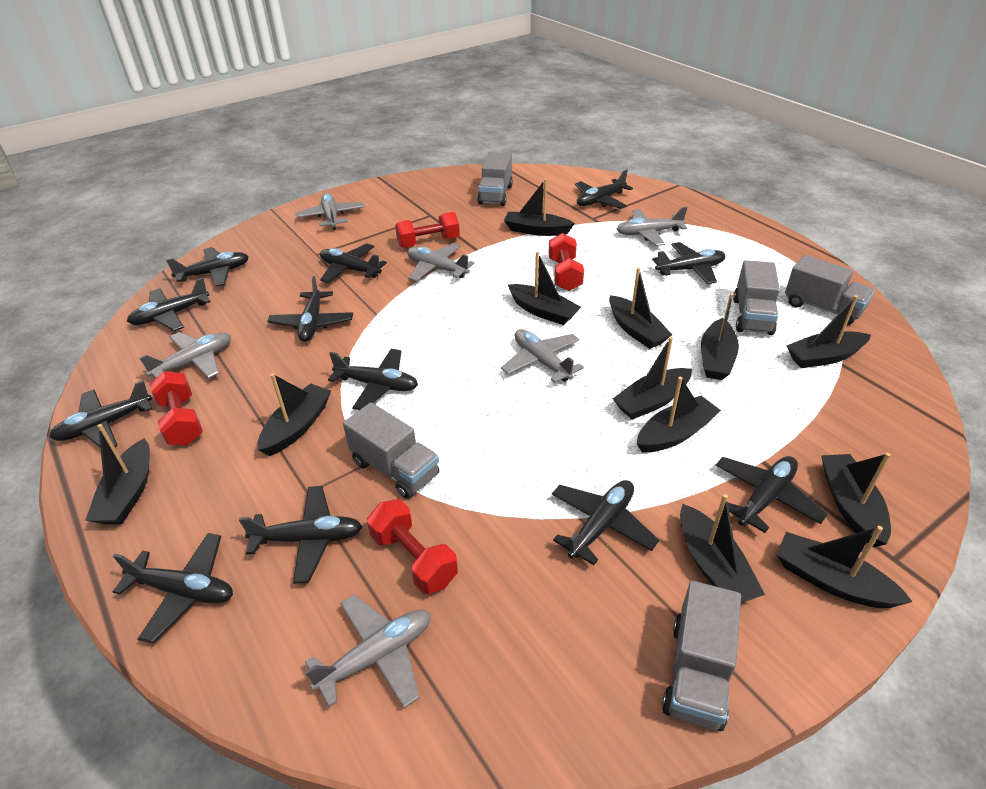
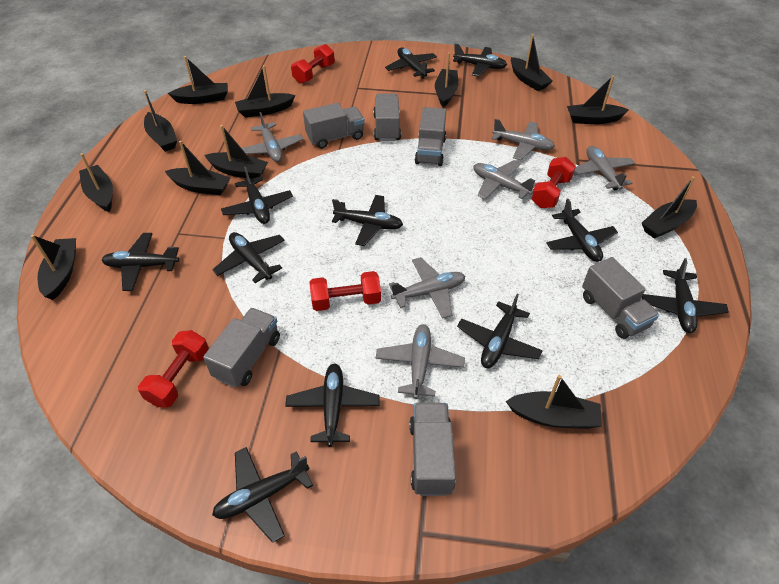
black plane: 12 -> 11
grey truck: 5 -> 6

